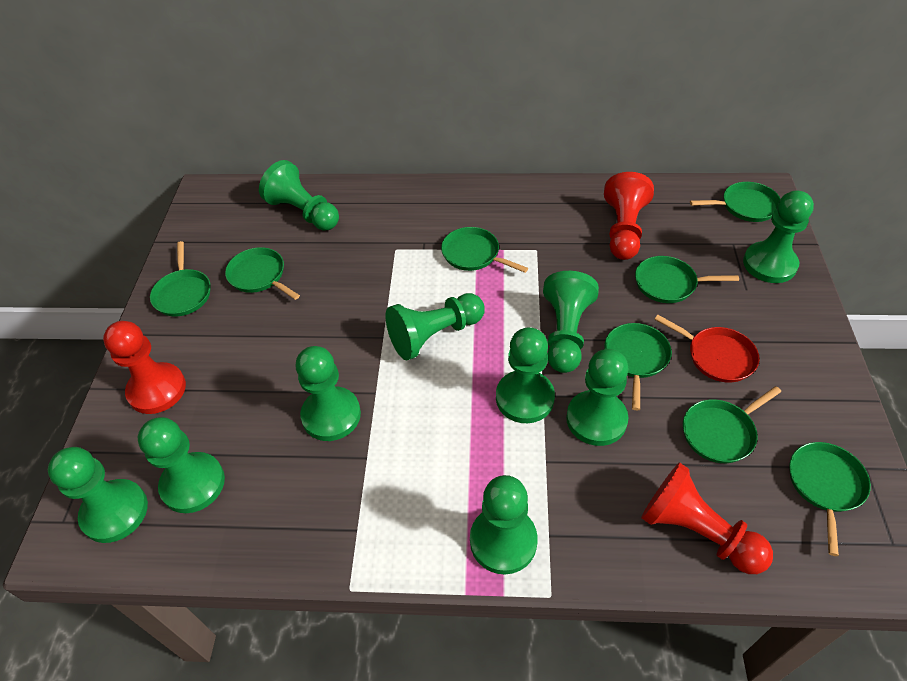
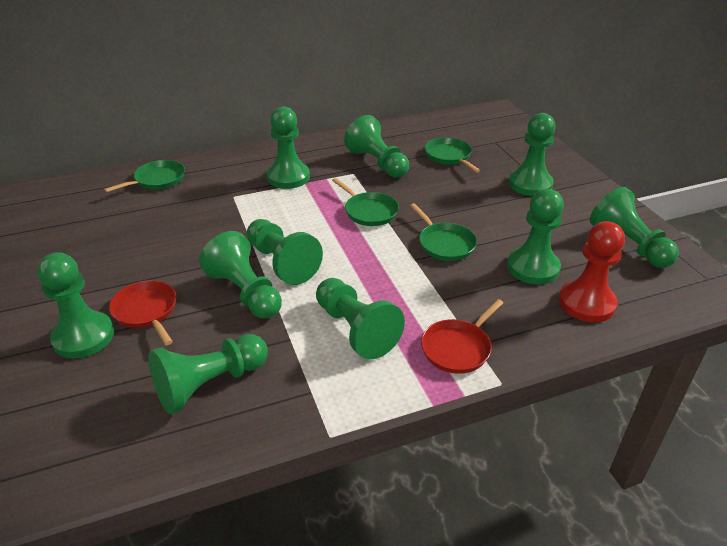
green pan: 8 -> 4
red pan: 1 -> 2
red pawn: 3 -> 1

